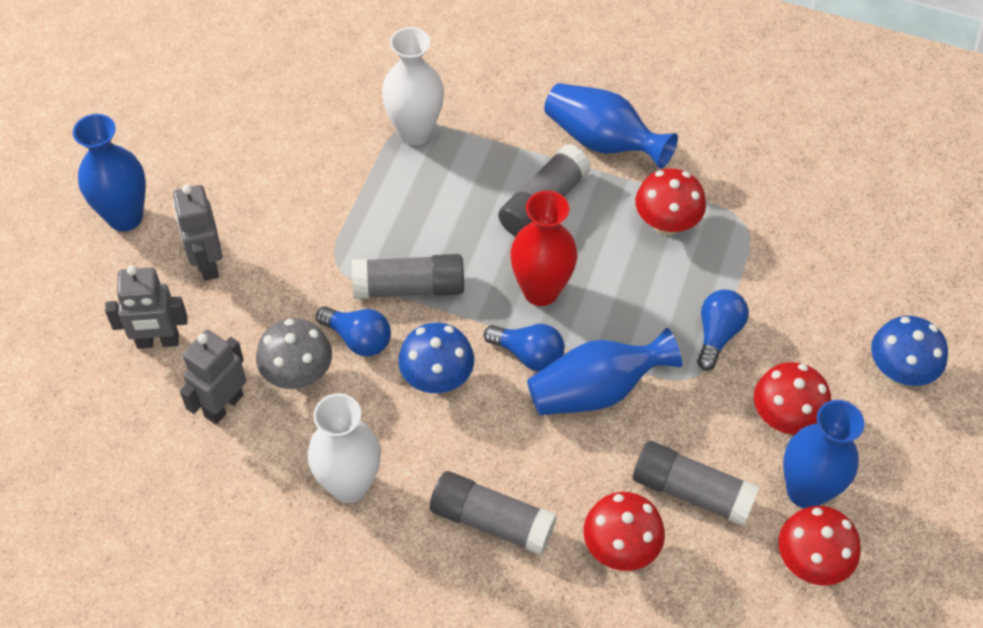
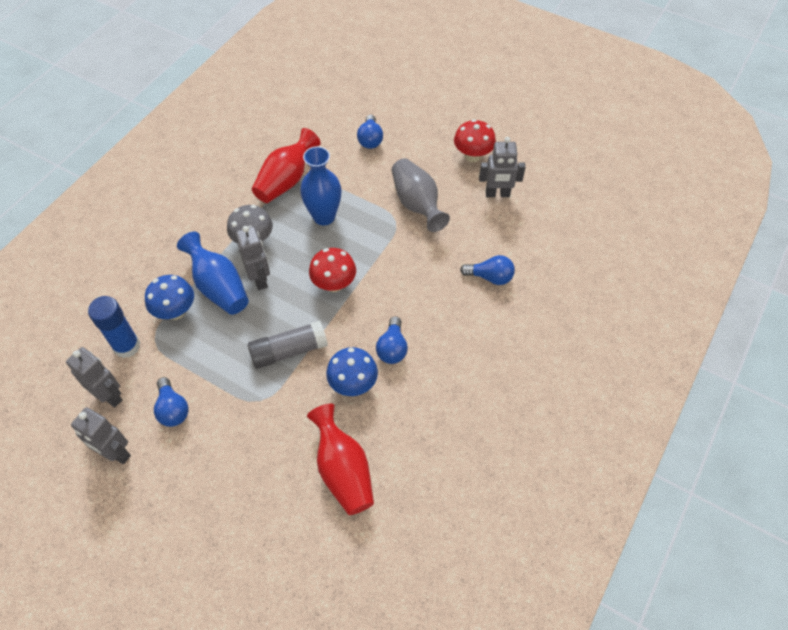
blue glue stick: 0 -> 1
blue light bulb: 3 -> 4
blue vase: 4 -> 2
grey glue stick: 4 -> 1
grey robot: 3 -> 4
grey vase: 0 -> 1
red mushroom: 4 -> 2
red vase: 1 -> 2
white vase: 2 -> 0

